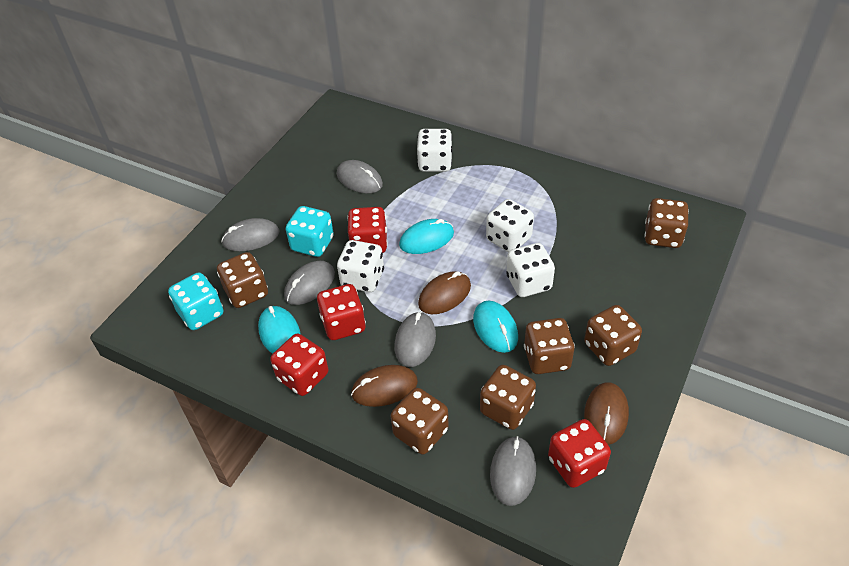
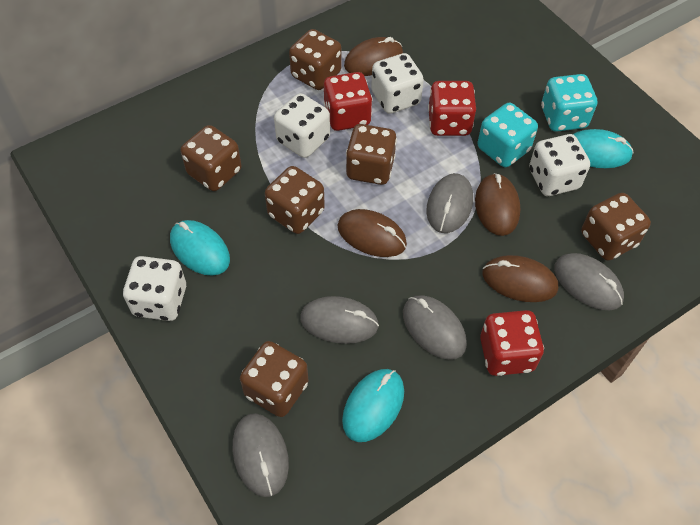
brown mouse: 3 -> 4
red dice: 4 -> 3

